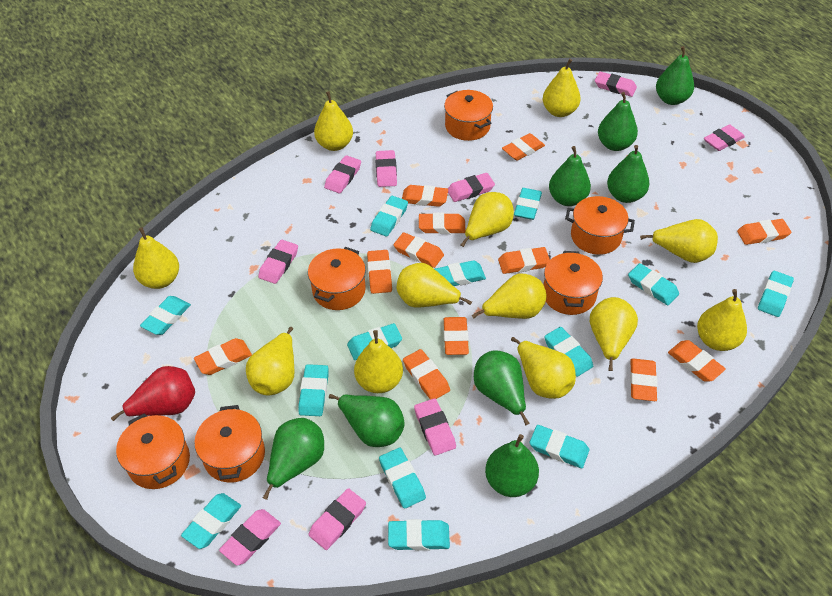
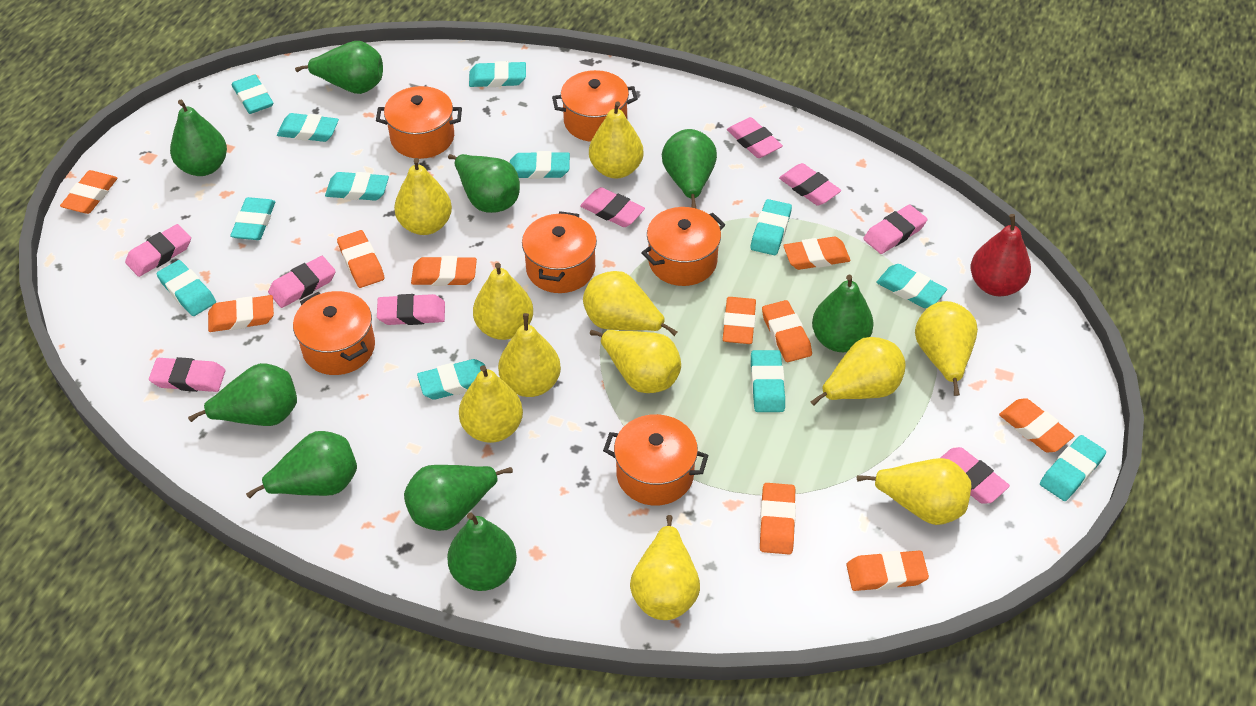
green pear: 8 -> 9
orange eraser: 12 -> 10
turquoise eraser: 13 -> 12
yellow pear: 12 -> 11

